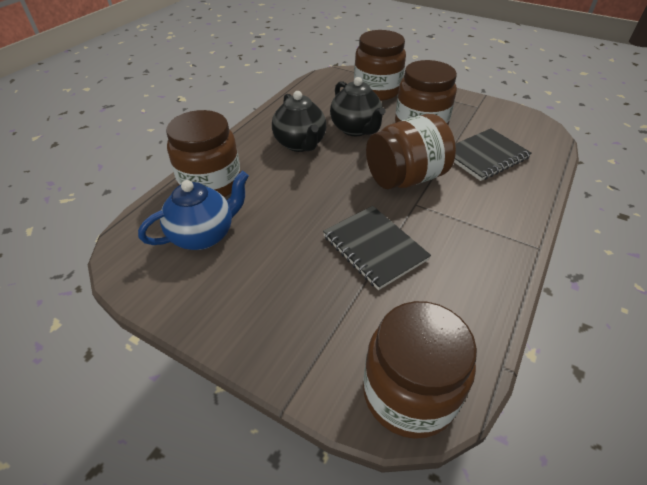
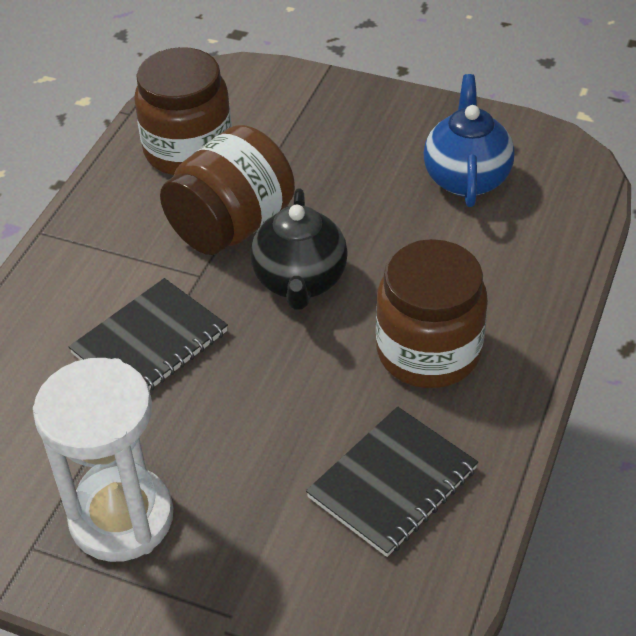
black teapot: 2 -> 1
brown jar: 5 -> 3
white hourglass: 0 -> 1

